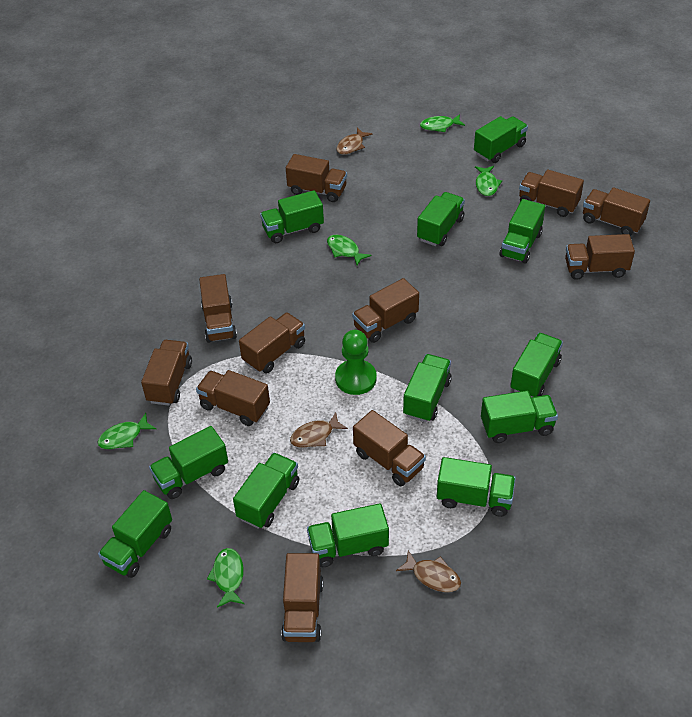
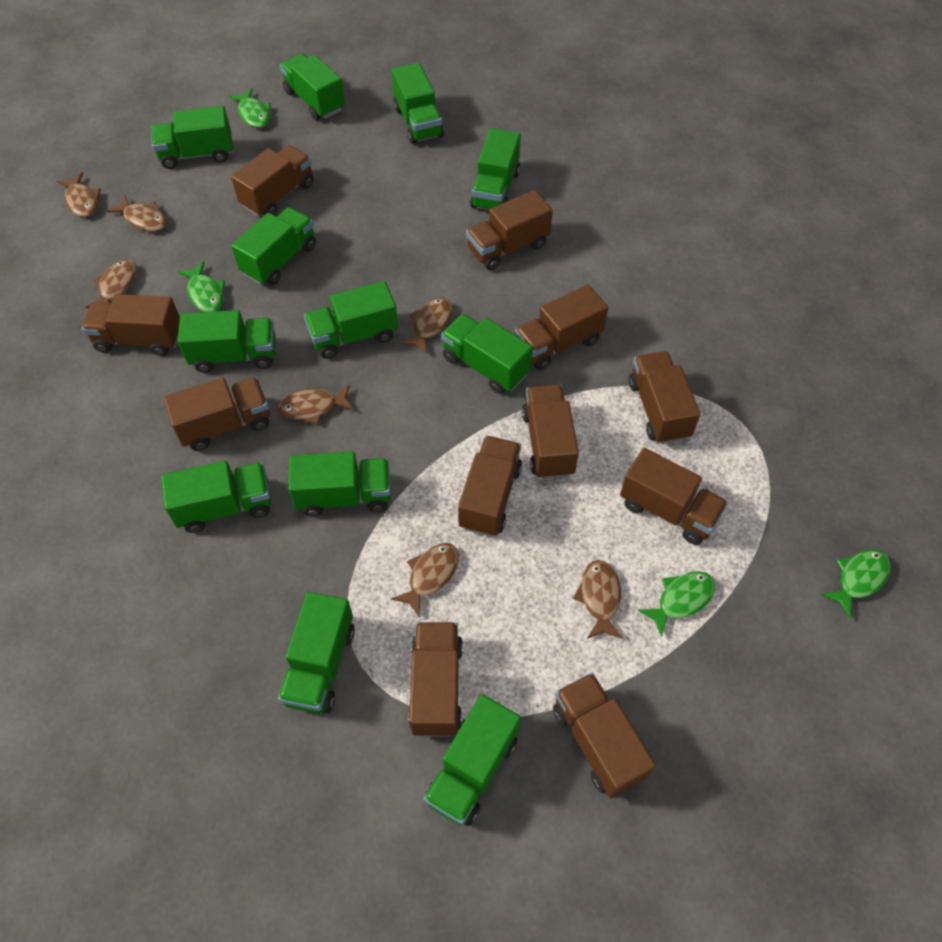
brown fish: 3 -> 7
green fish: 5 -> 4
green pawn: 1 -> 0

